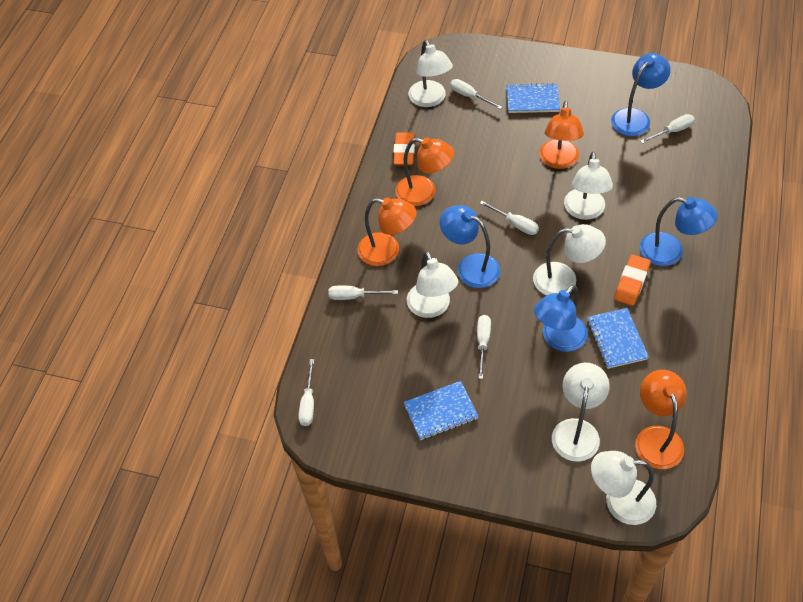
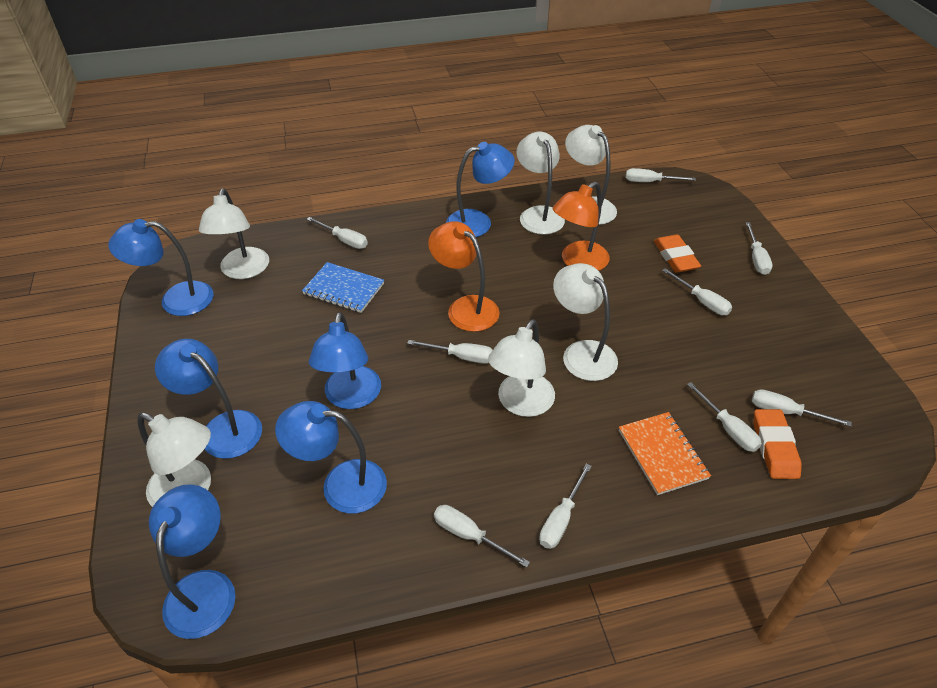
blue lamp: 4 -> 6
blue notebook: 3 -> 1
orange lamp: 4 -> 2
orange notebook: 0 -> 1
white screwdriver: 6 -> 9

